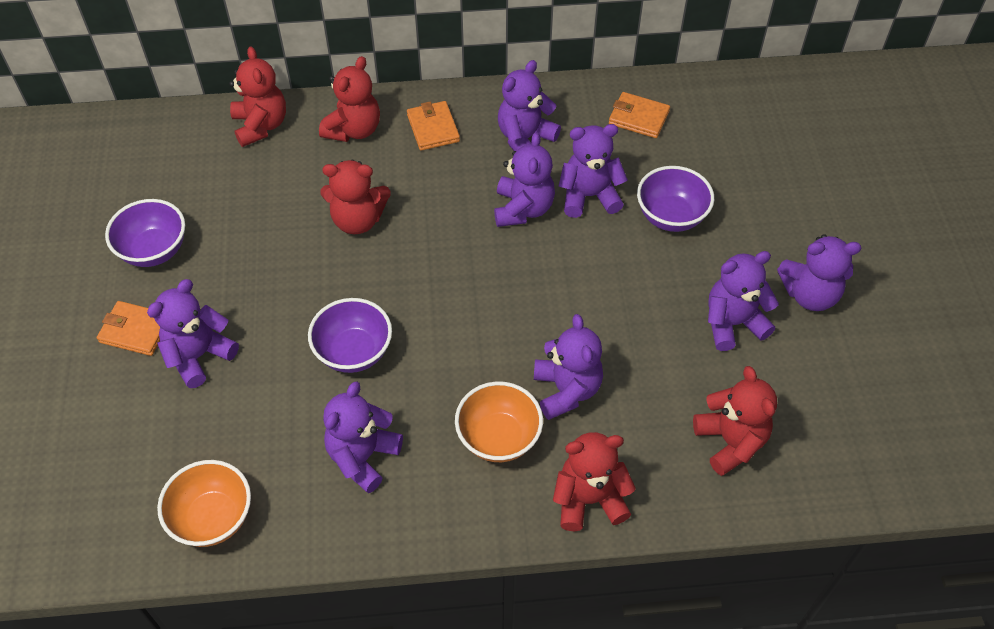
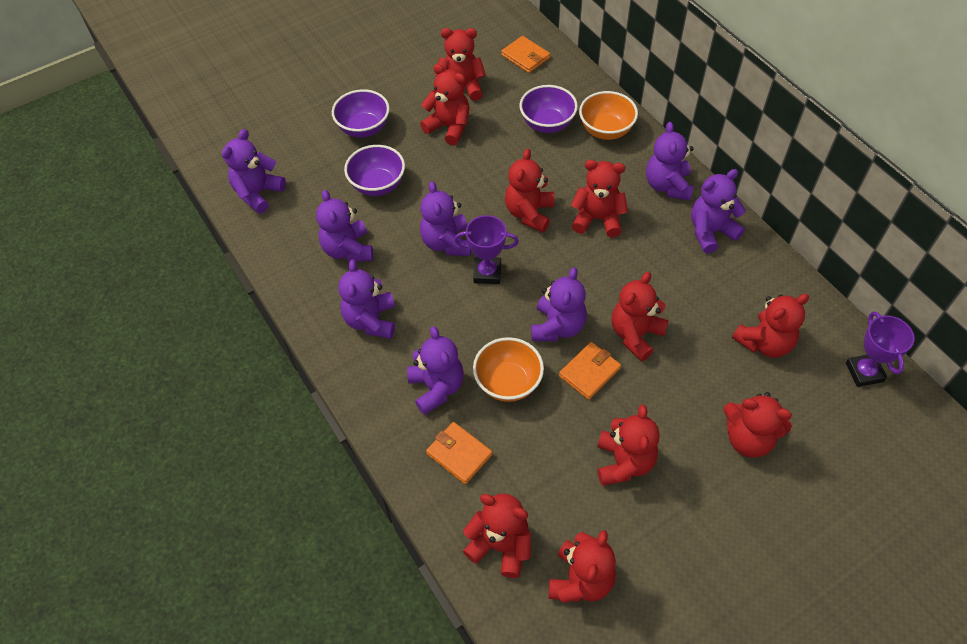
purple trophy: 0 -> 2
red teddy bear: 5 -> 10

